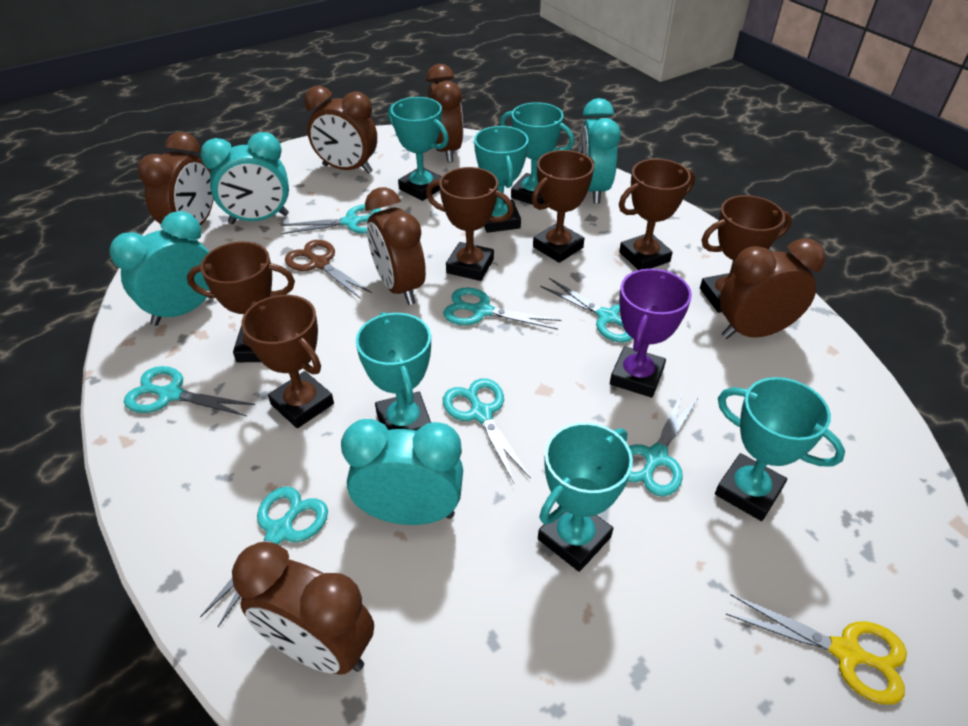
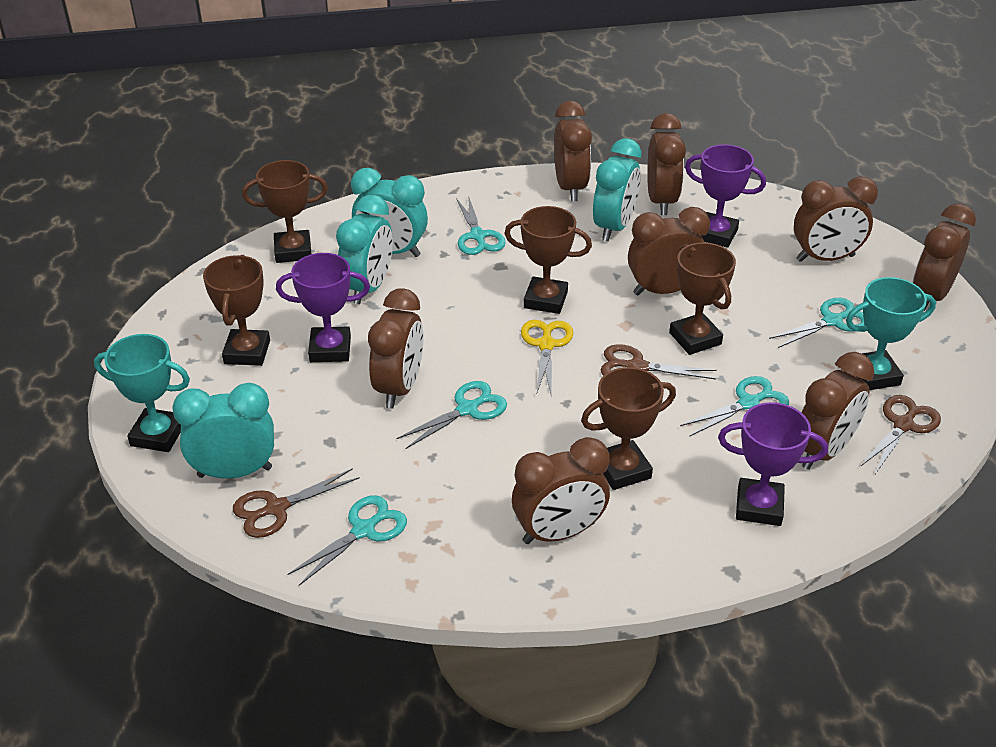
brown clock: 6 -> 8
brown scissors: 1 -> 3
brown trophy: 6 -> 5
purple trophy: 1 -> 3
turquoise scissors: 7 -> 5
turquoise trophy: 6 -> 2

